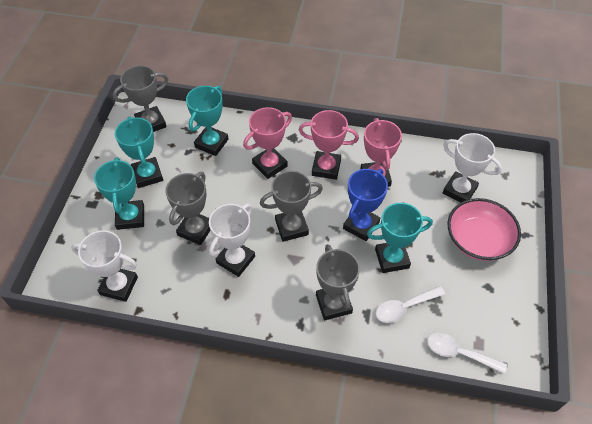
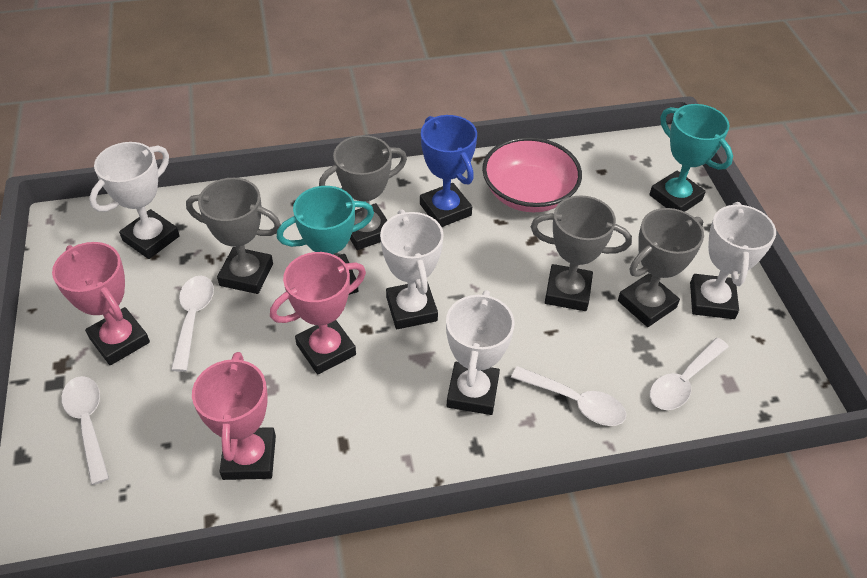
turquoise trophy: 4 -> 2
white spoon: 2 -> 4
white trophy: 3 -> 4

